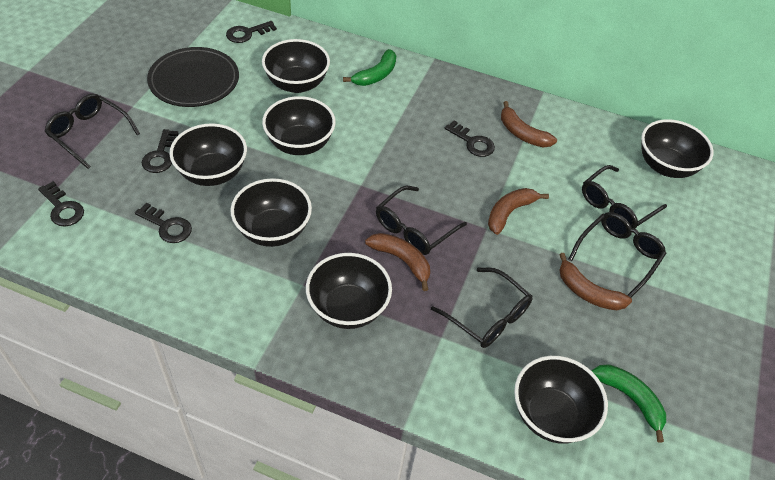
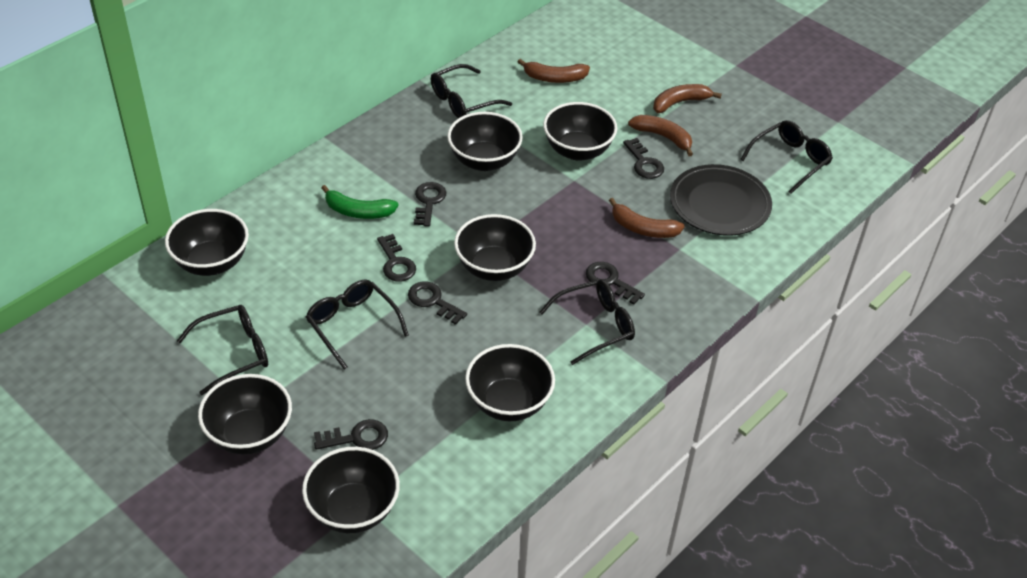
black key: 5 -> 6
green banana: 2 -> 1

